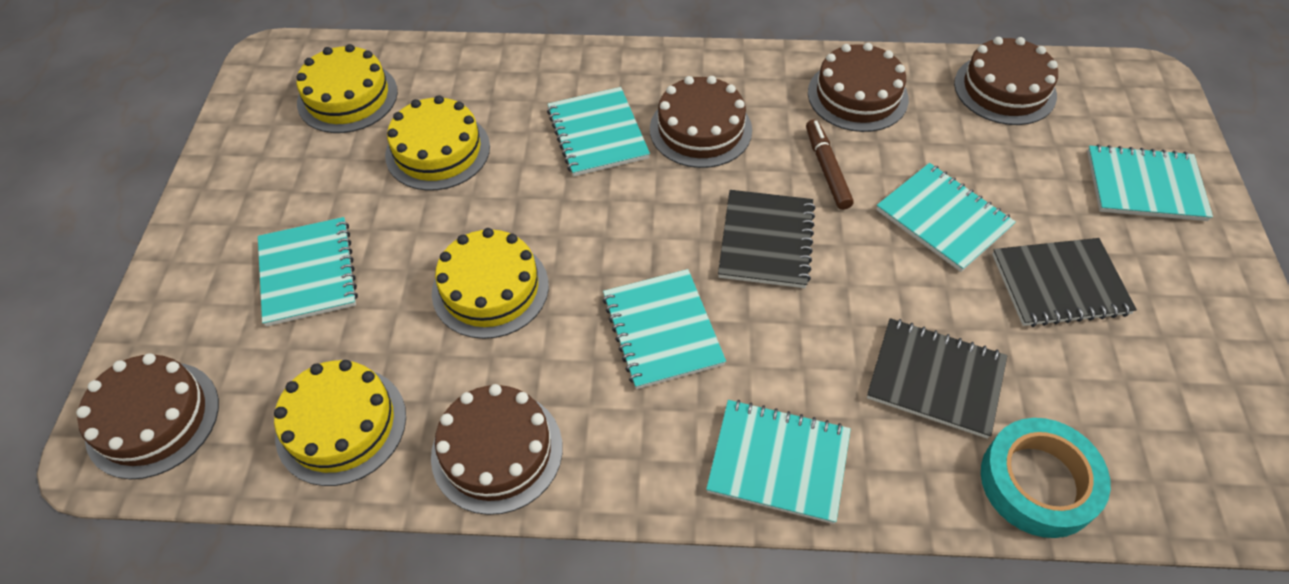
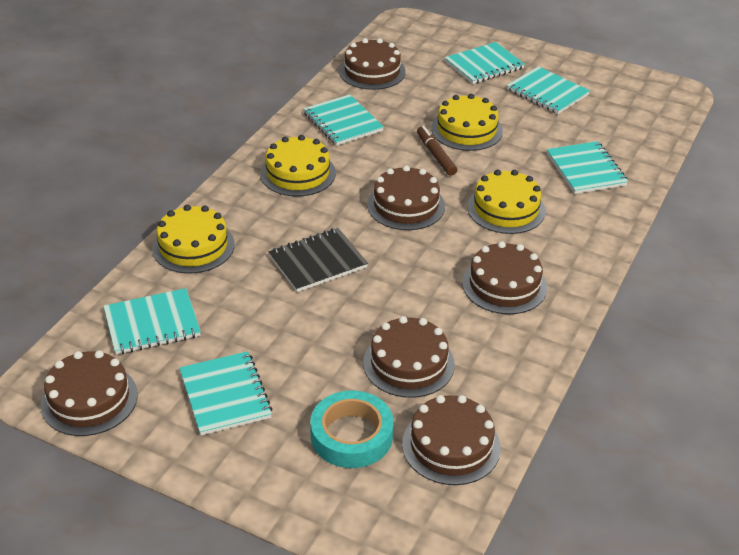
black notebook: 3 -> 1
brown cake: 5 -> 6

